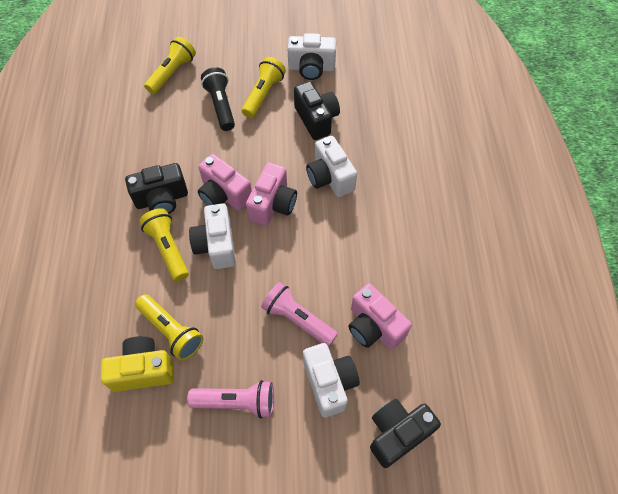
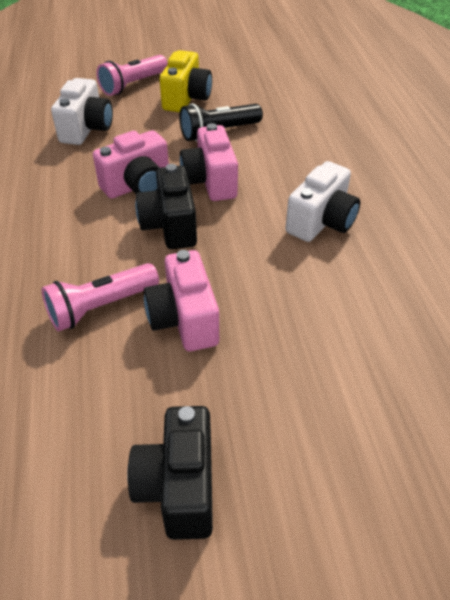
black camera: 3 -> 2
white camera: 4 -> 2
yellow flashlight: 4 -> 0

